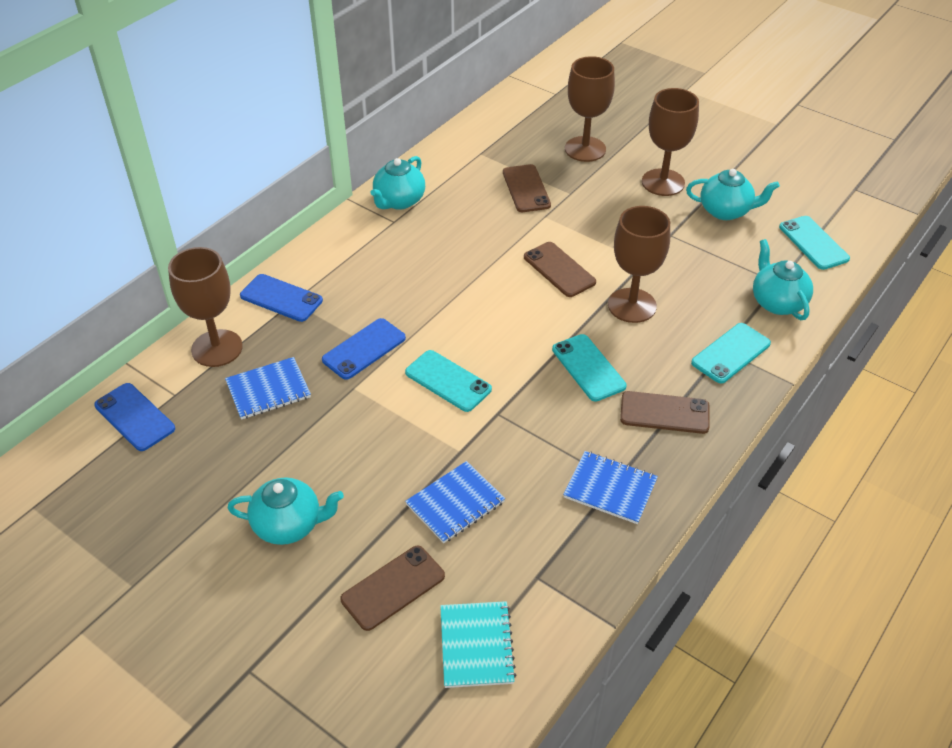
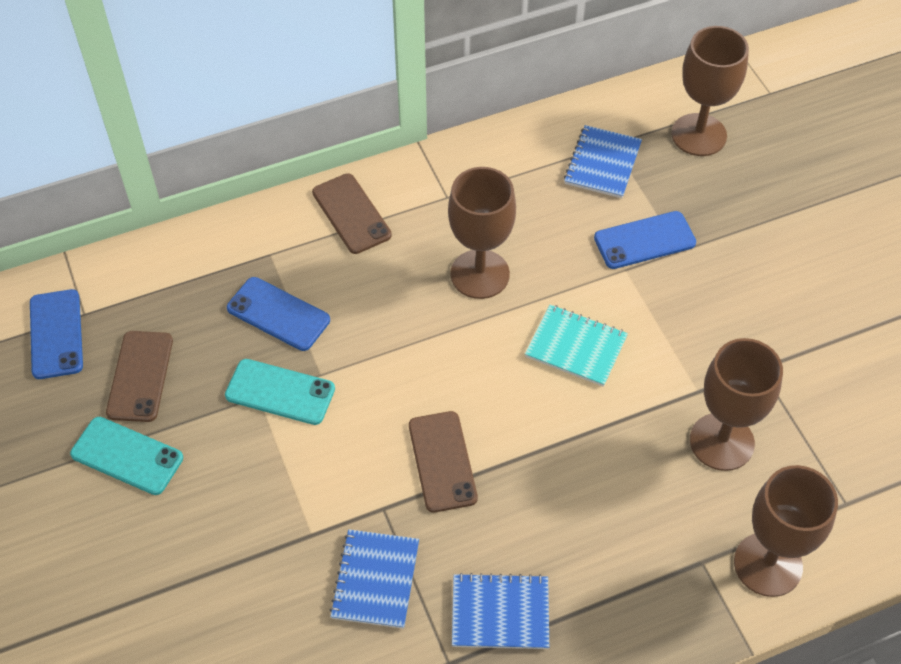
brown phone: 4 -> 3
turquoise phone: 4 -> 2
turquoise teapot: 4 -> 0

